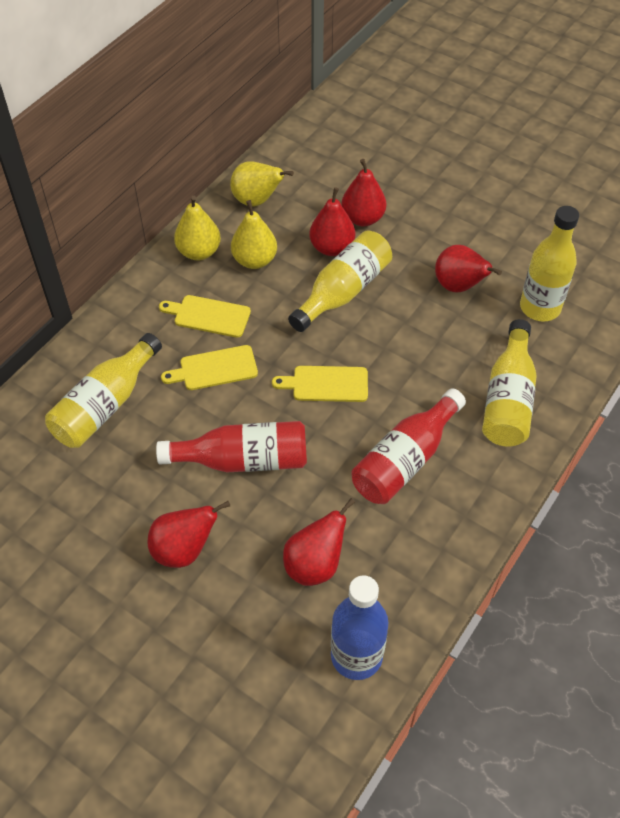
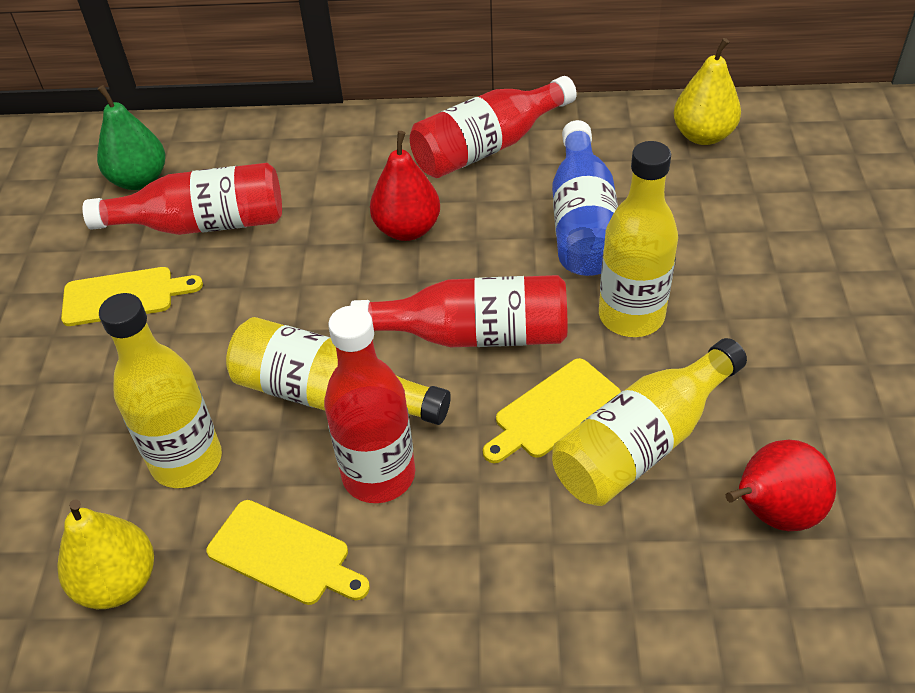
green pear: 0 -> 1
red bottle: 2 -> 4
red pear: 5 -> 2
yellow pear: 3 -> 2

